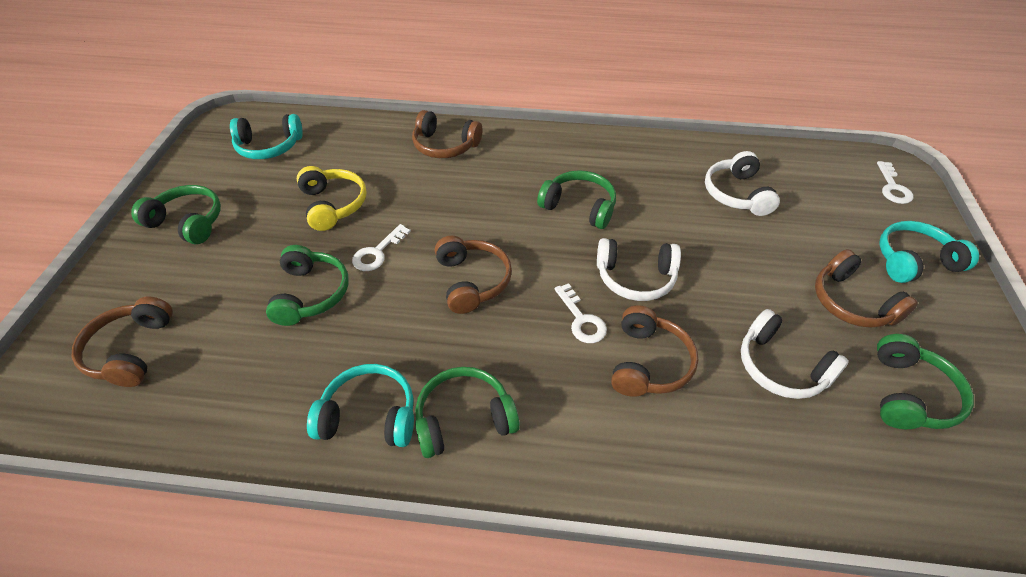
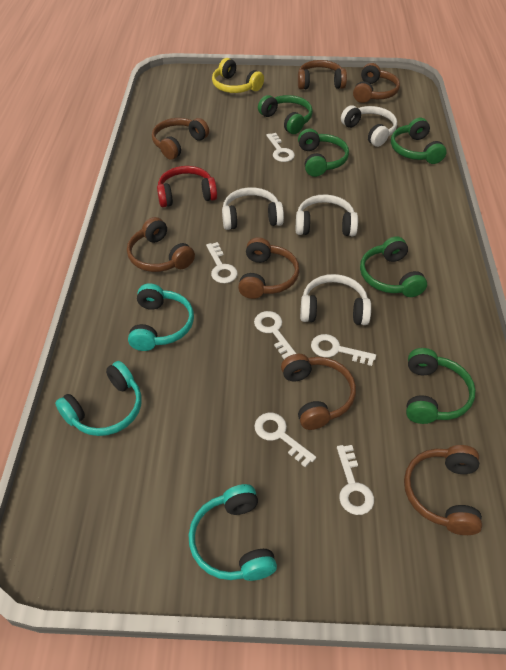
brown headphones: 5 -> 7
red headphones: 0 -> 1
white headphones: 3 -> 4
white key: 3 -> 6

